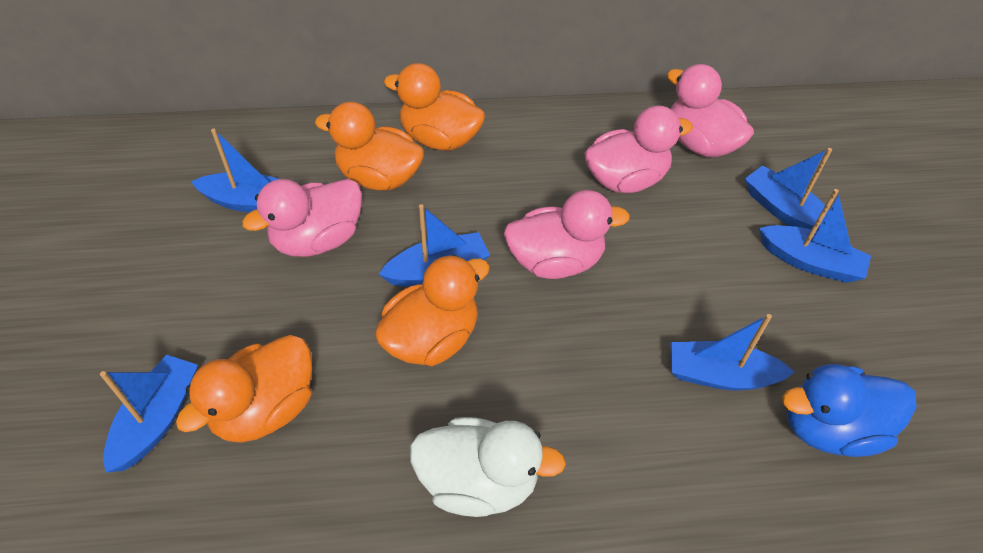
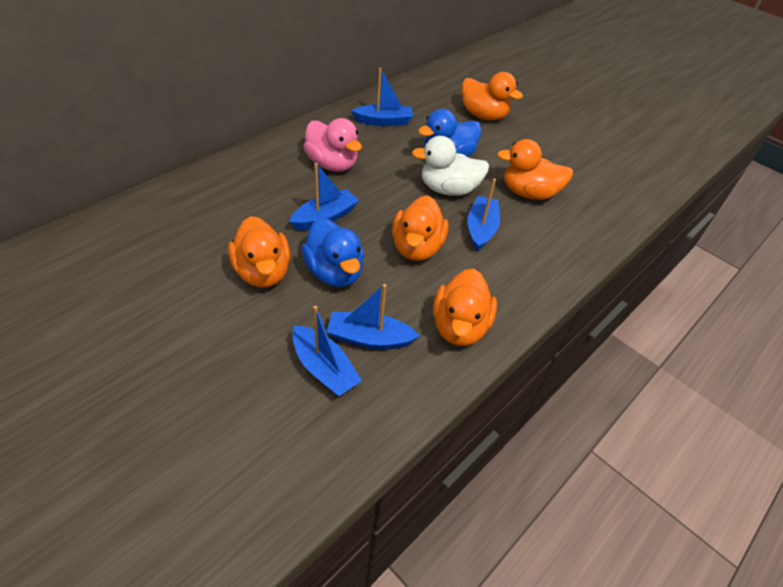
blue boat: 6 -> 5
blue duck: 1 -> 2
orange duck: 4 -> 5
pink duck: 4 -> 1

